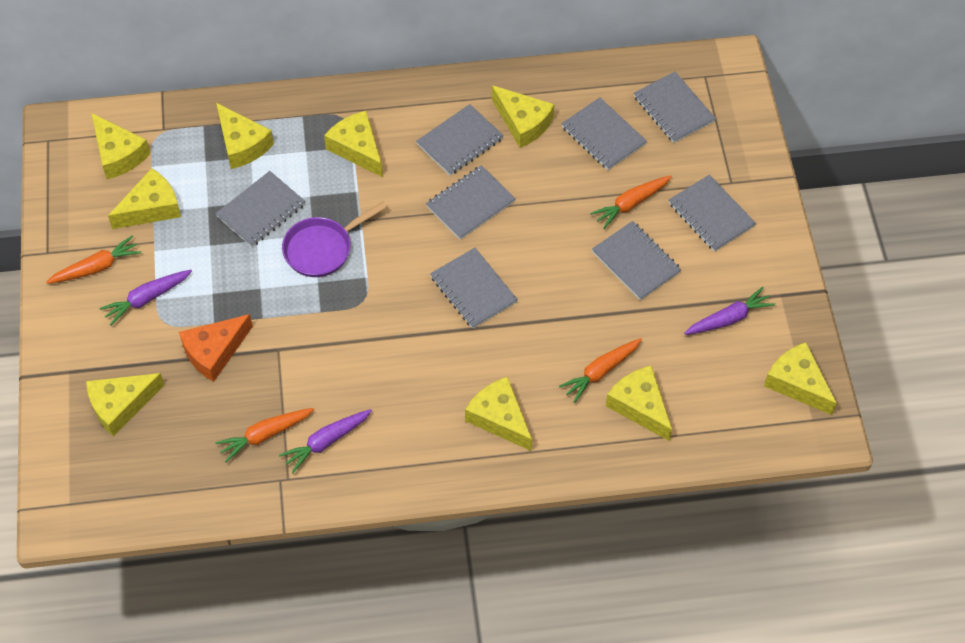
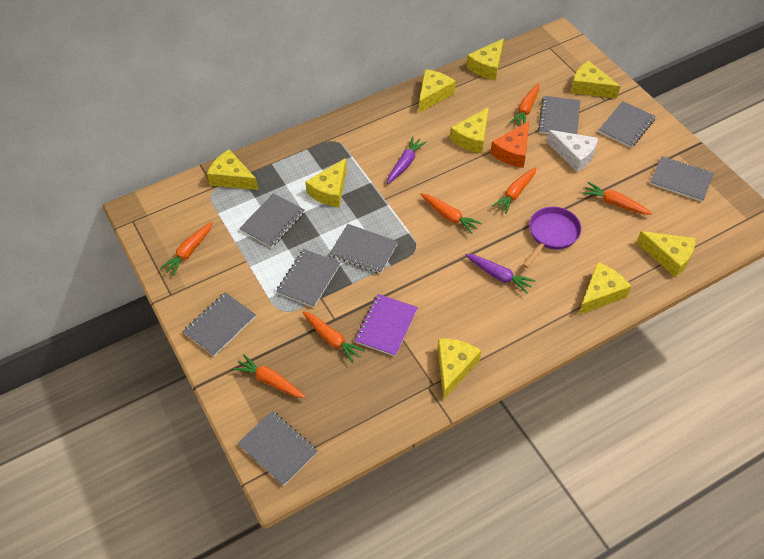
orange carrot: 4 -> 7
purple carrot: 3 -> 2
purple notebook: 0 -> 1
white cheese: 0 -> 1

